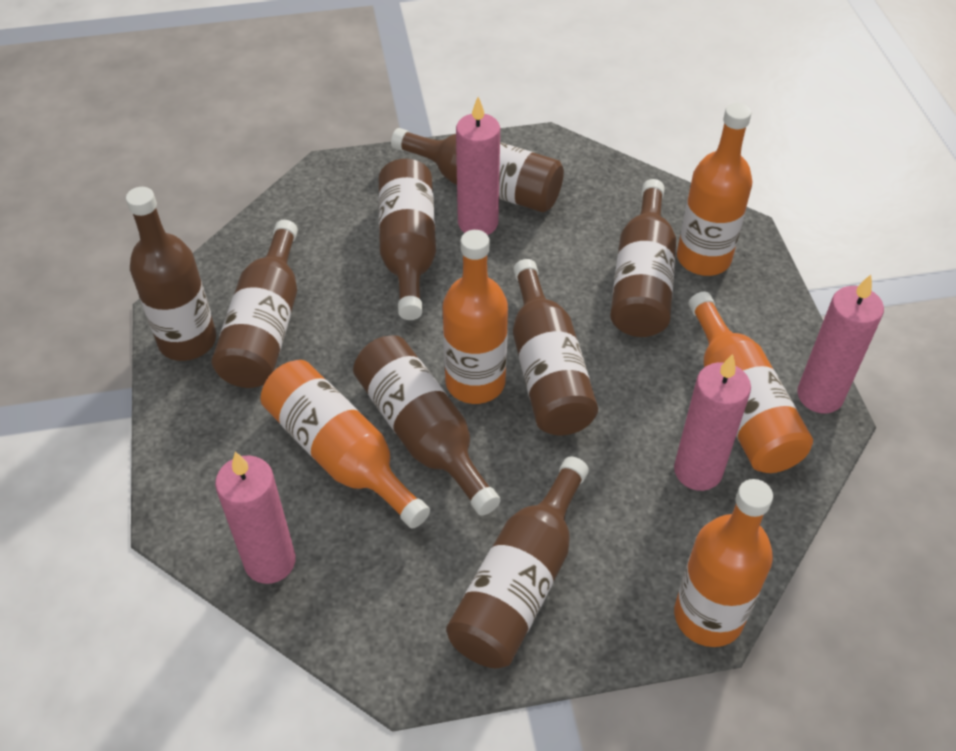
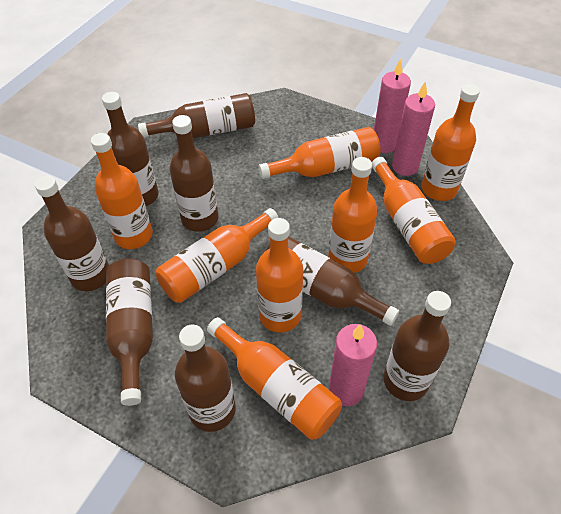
orange bottle: 5 -> 8
pink candle: 4 -> 3

